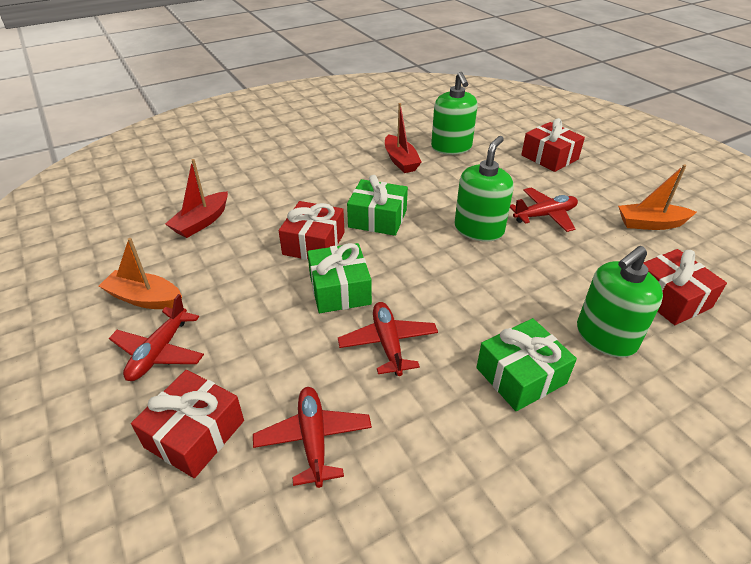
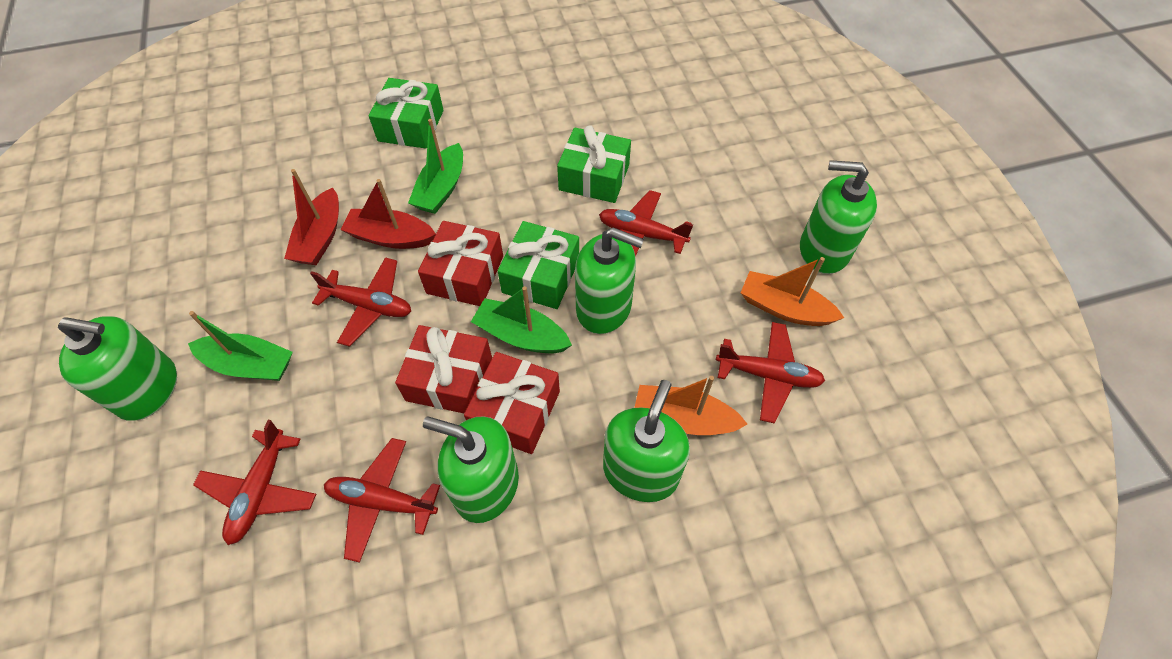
green boat: 0 -> 3
green soap dispenser: 3 -> 5
red gift: 4 -> 3
red plane: 4 -> 5

